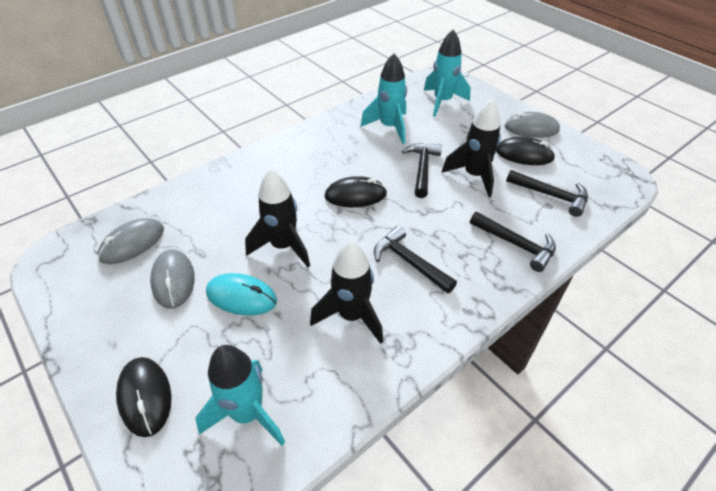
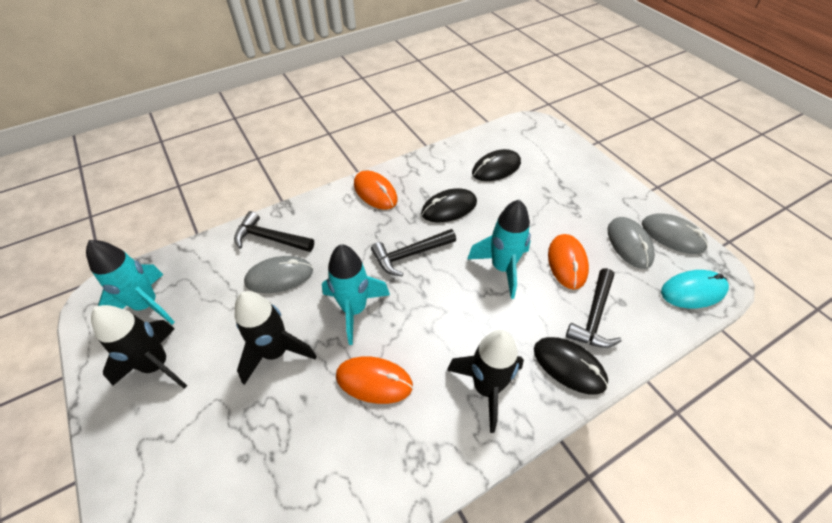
black hammer: 4 -> 3
orange mouse: 0 -> 3

